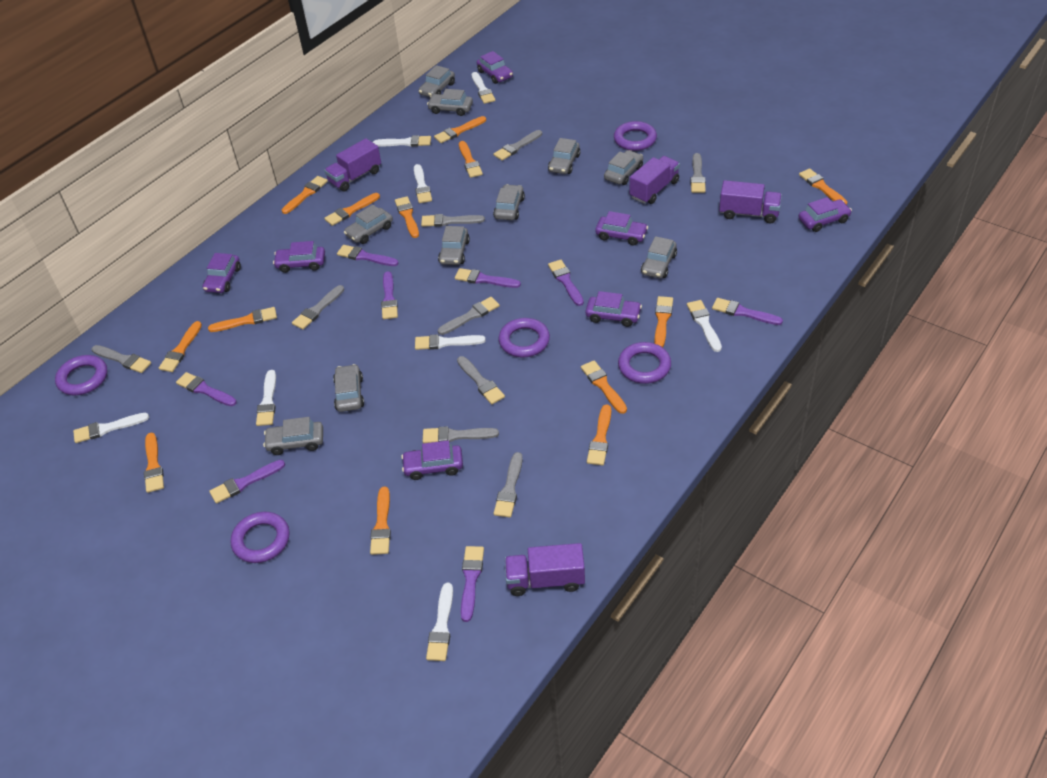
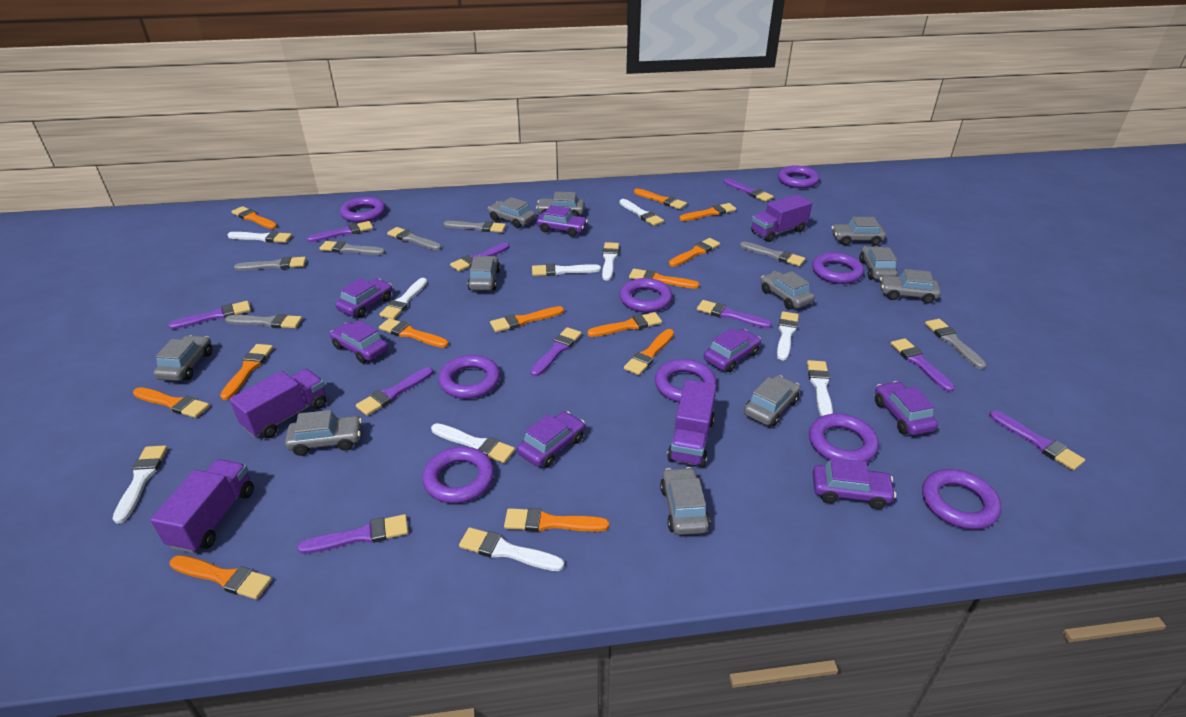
grey brush: 9 -> 7
grey car: 10 -> 11
purple brush: 8 -> 10
purple ring: 5 -> 9
white brush: 8 -> 10

